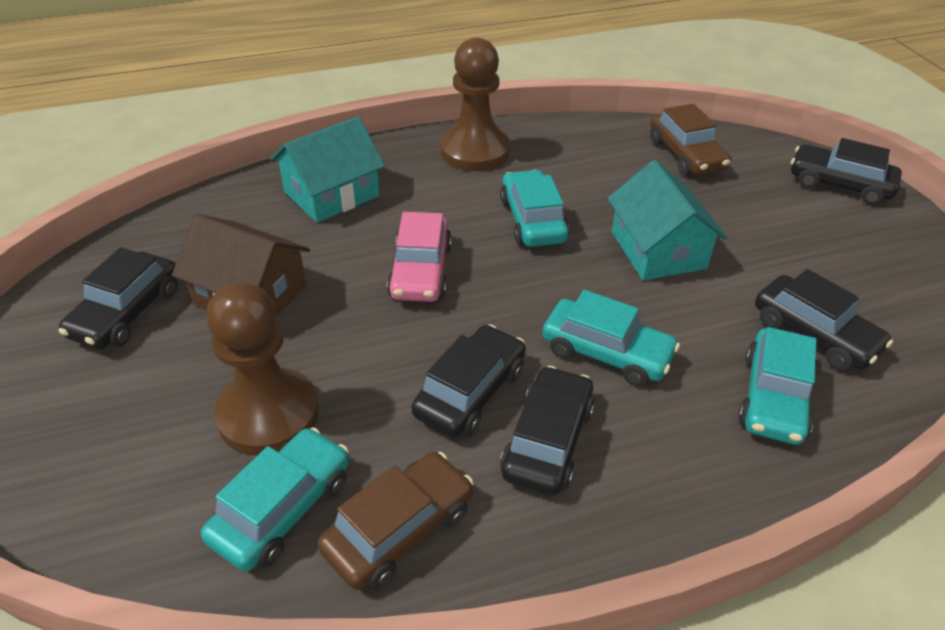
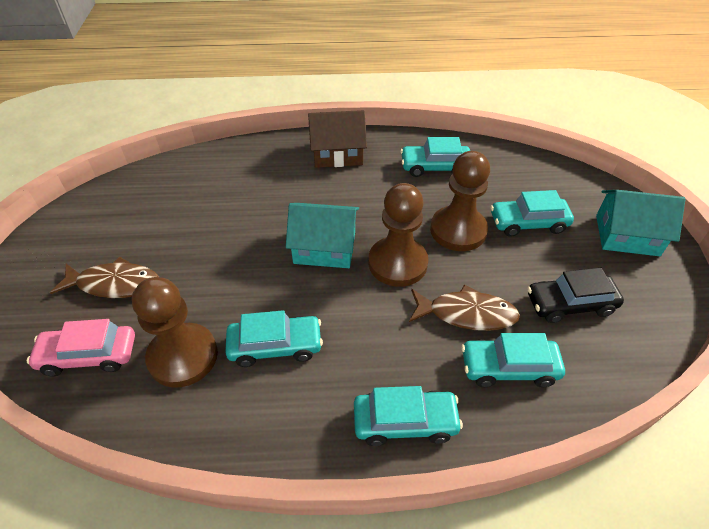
black car: 5 -> 1
brown car: 2 -> 0
brown fish: 0 -> 2
brown pawn: 2 -> 3
turquoise car: 4 -> 5

